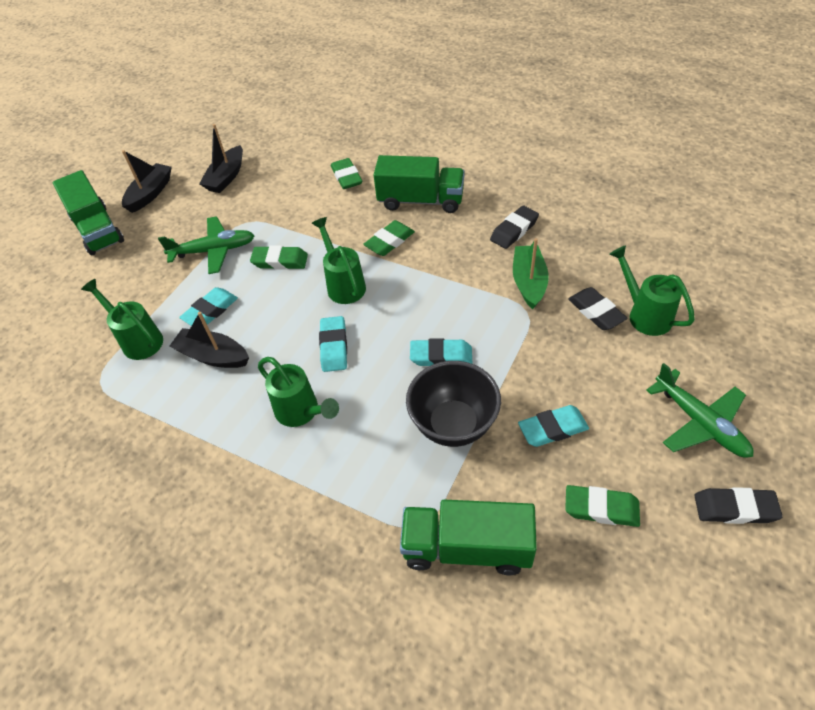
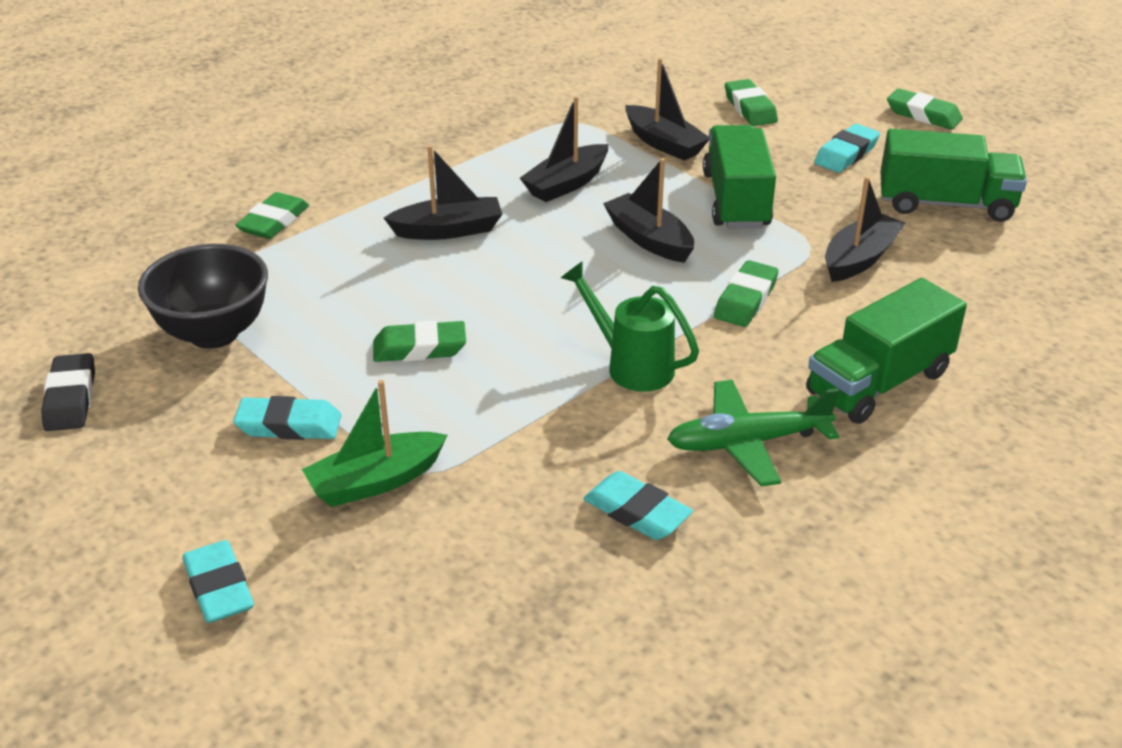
black boat: 3 -> 5
black eraser: 3 -> 1
green eraser: 4 -> 5
green plane: 2 -> 1
green watering can: 4 -> 1

